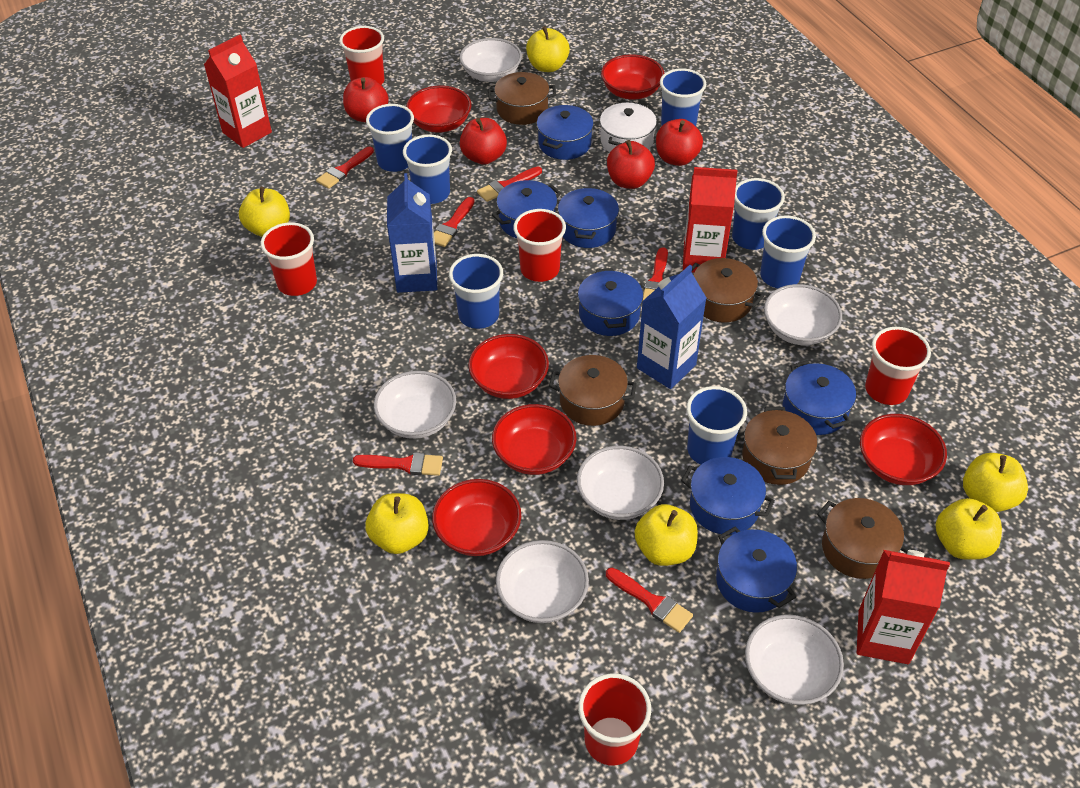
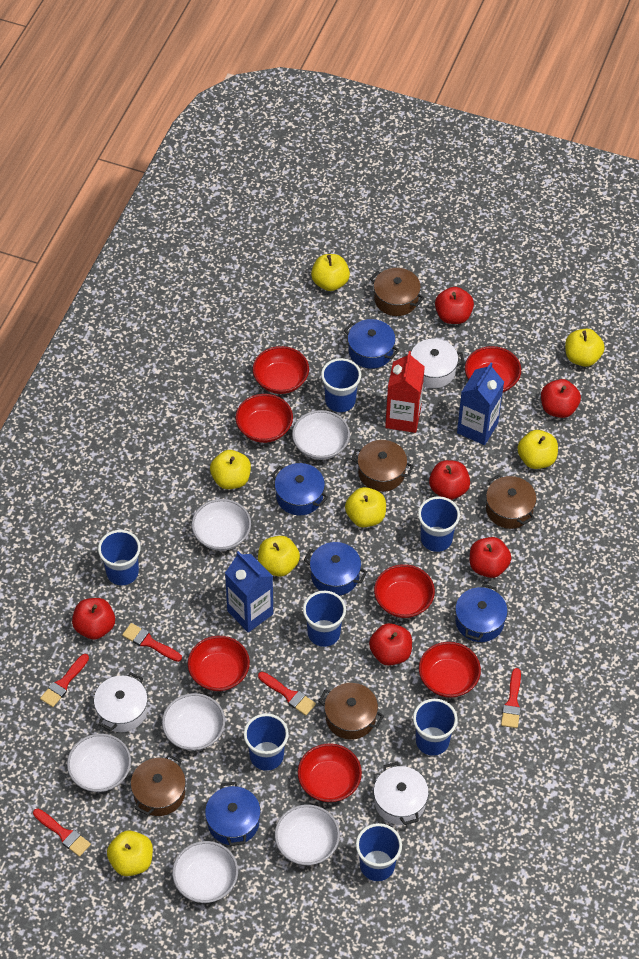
blue pot: 7 -> 5
red apple: 4 -> 6
red bowl: 6 -> 7
red brush: 6 -> 5
red carton: 3 -> 1
red cup: 5 -> 0
white pot: 1 -> 3
yellow apple: 6 -> 7

